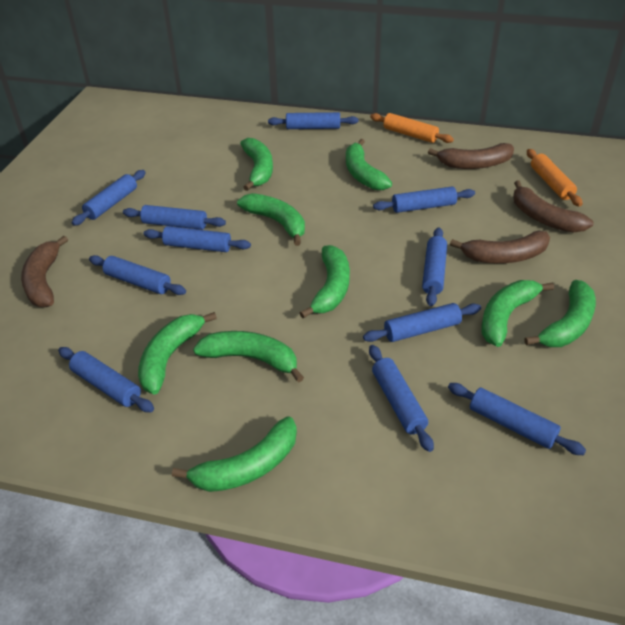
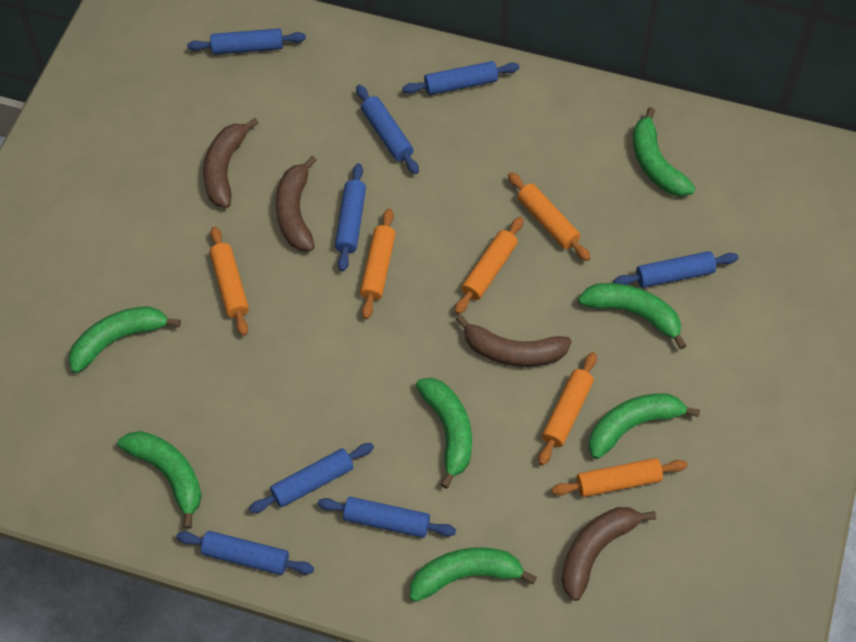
blue rolling pin: 11 -> 8
green banana: 9 -> 7
orange rolling pin: 2 -> 6

